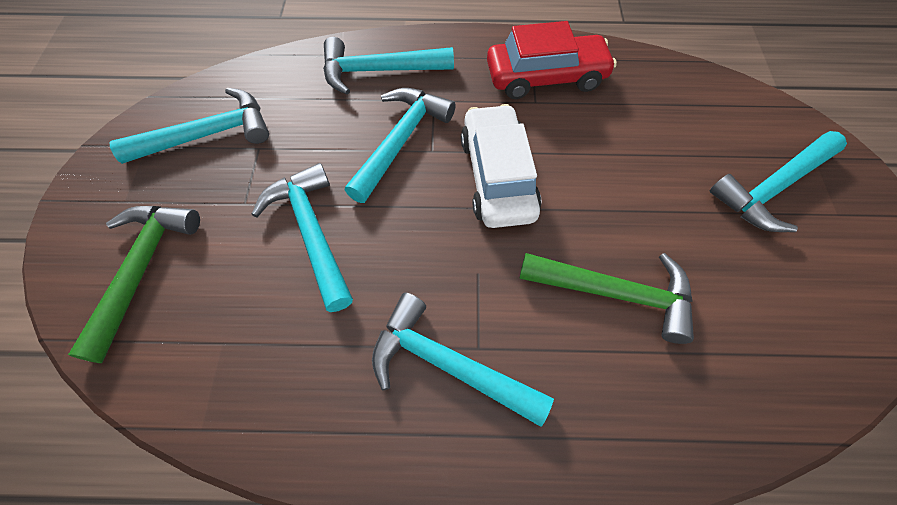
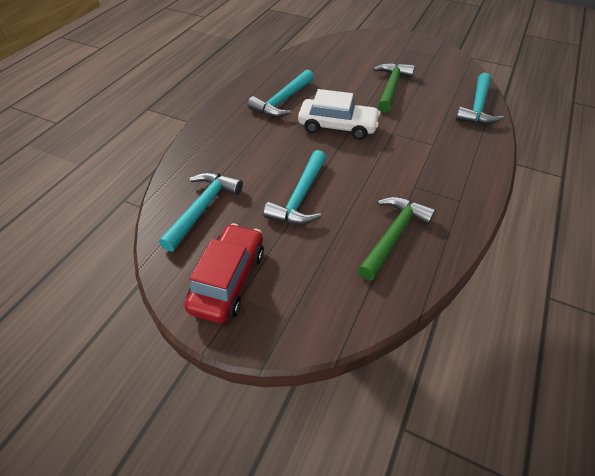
turquoise hammer: 6 -> 4

